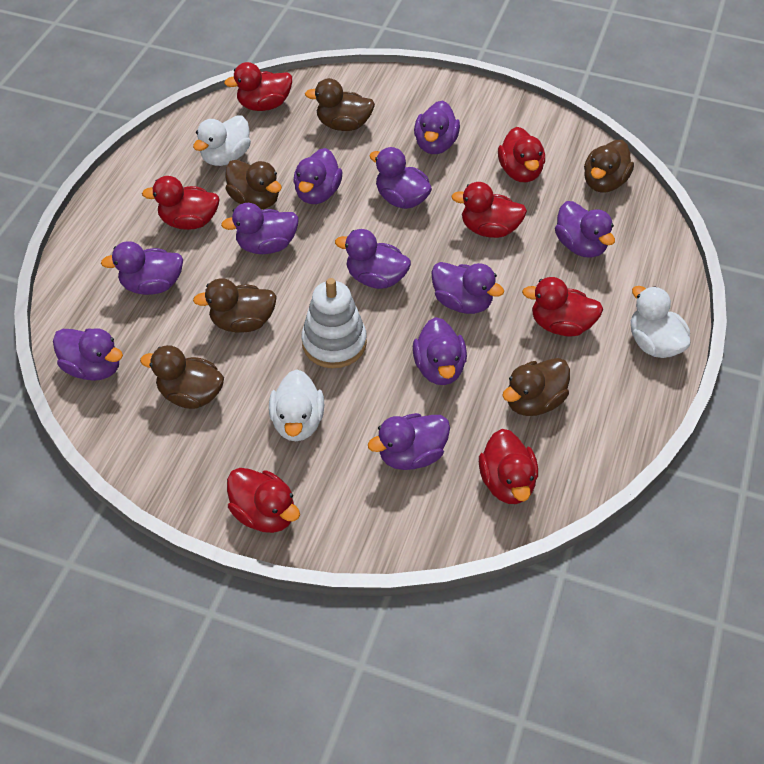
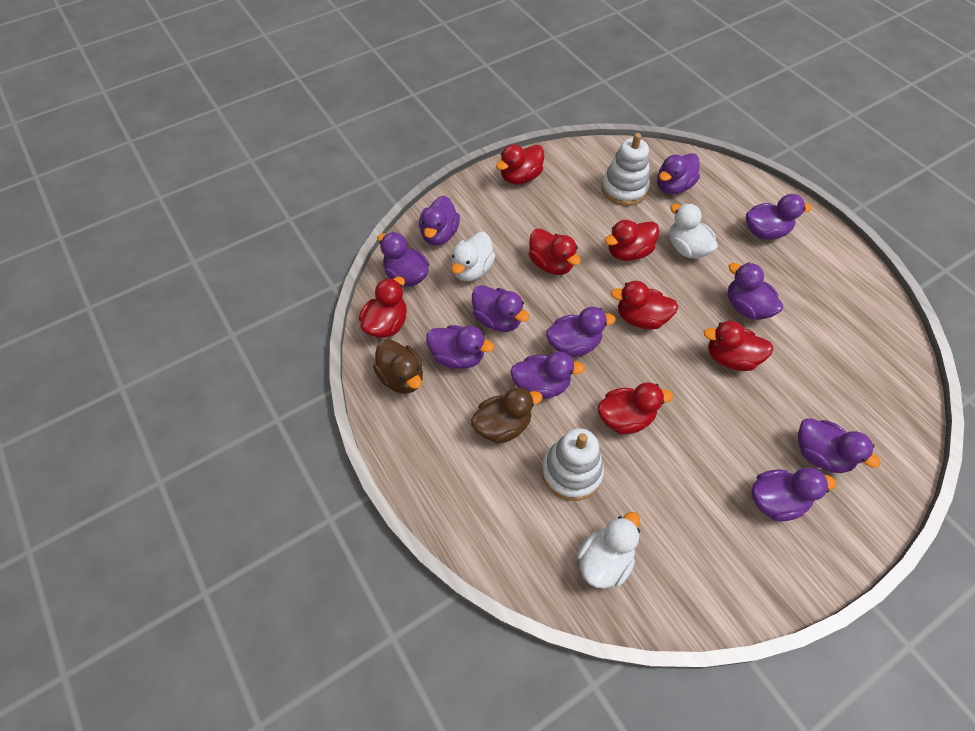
brown duck: 6 -> 2
white stacking toy: 1 -> 2

